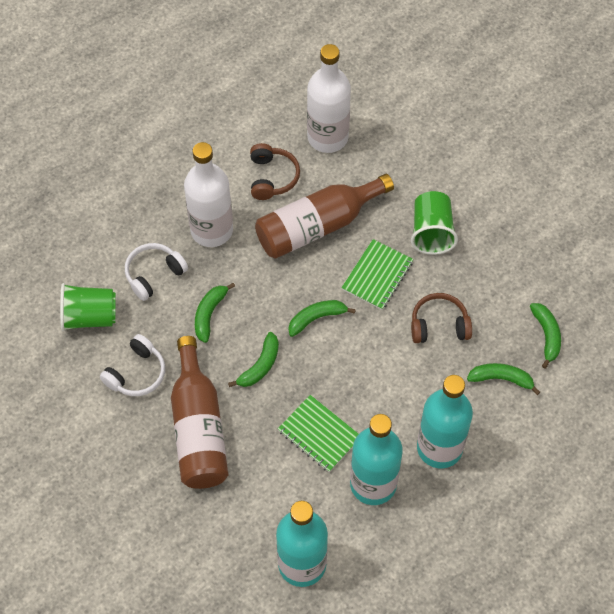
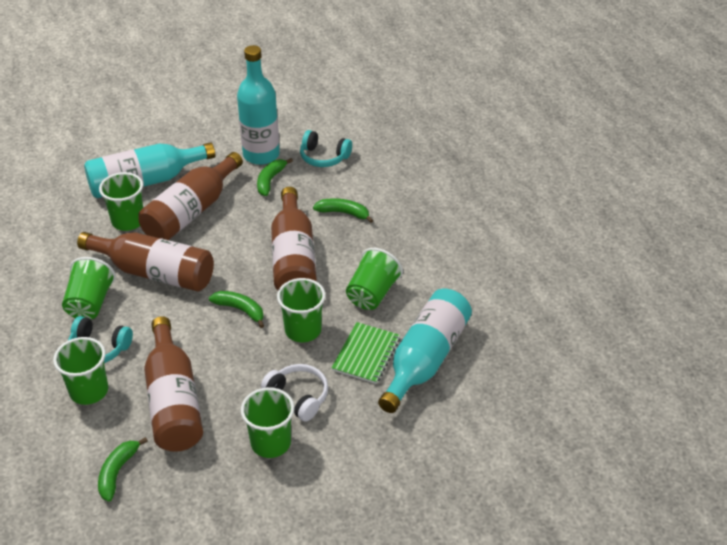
brown bottle: 2 -> 4
brown headphones: 2 -> 0
green banana: 5 -> 4
green cup: 2 -> 6
green notebook: 2 -> 1
turquoise headphones: 0 -> 2
white bottle: 2 -> 0
white headphones: 2 -> 1

